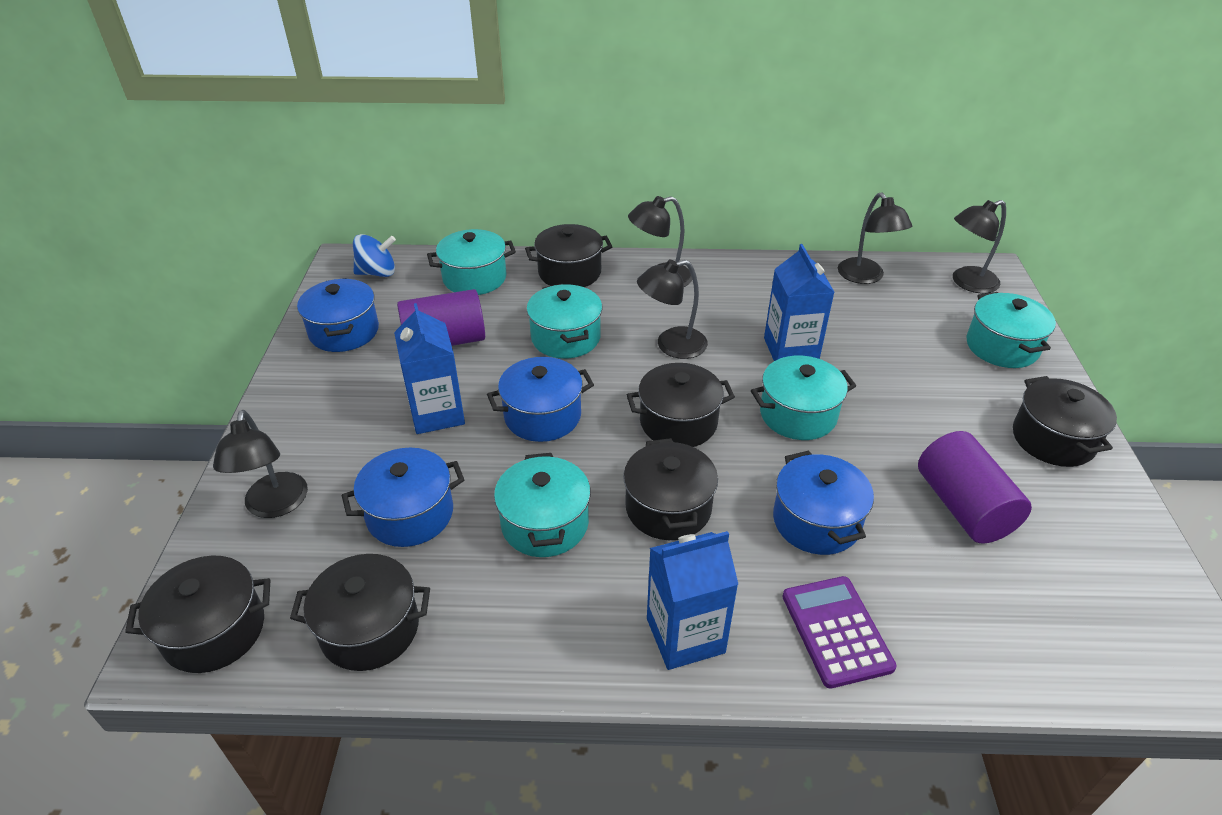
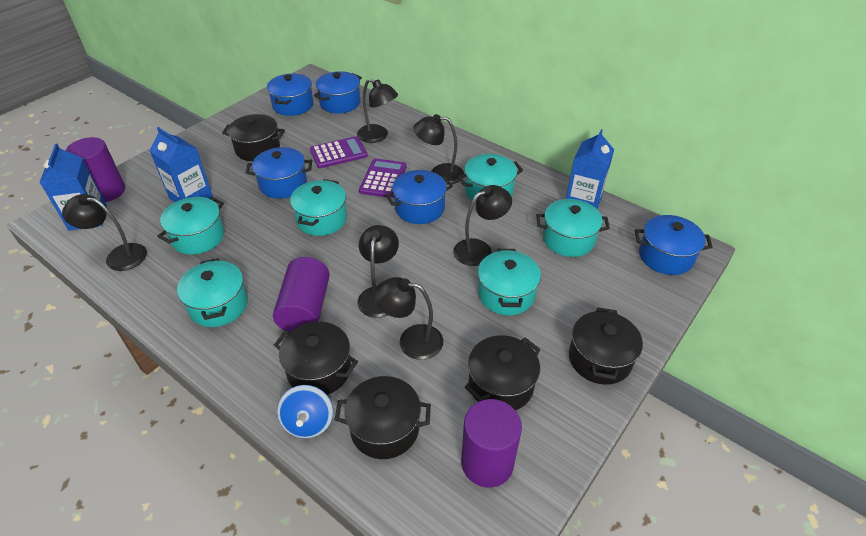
black lamp: 5 -> 6
black pot: 6 -> 5
blue pot: 4 -> 5
purple calculator: 1 -> 2
purple cylinder: 2 -> 3
turquoise pot: 5 -> 6

